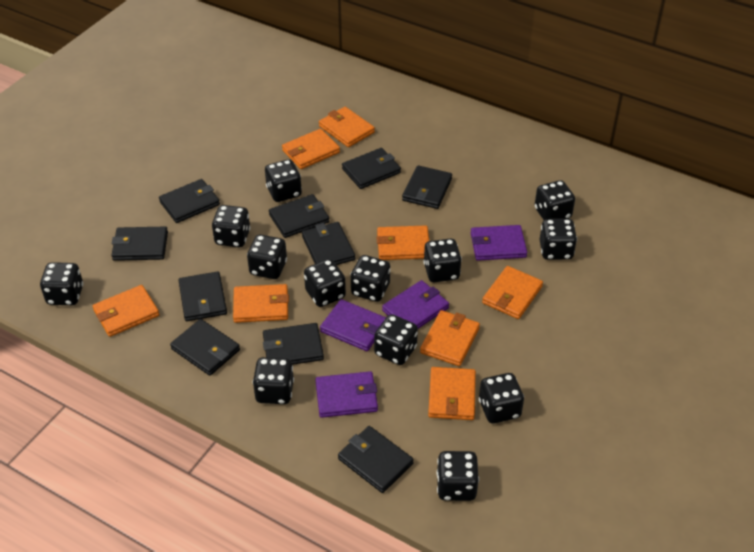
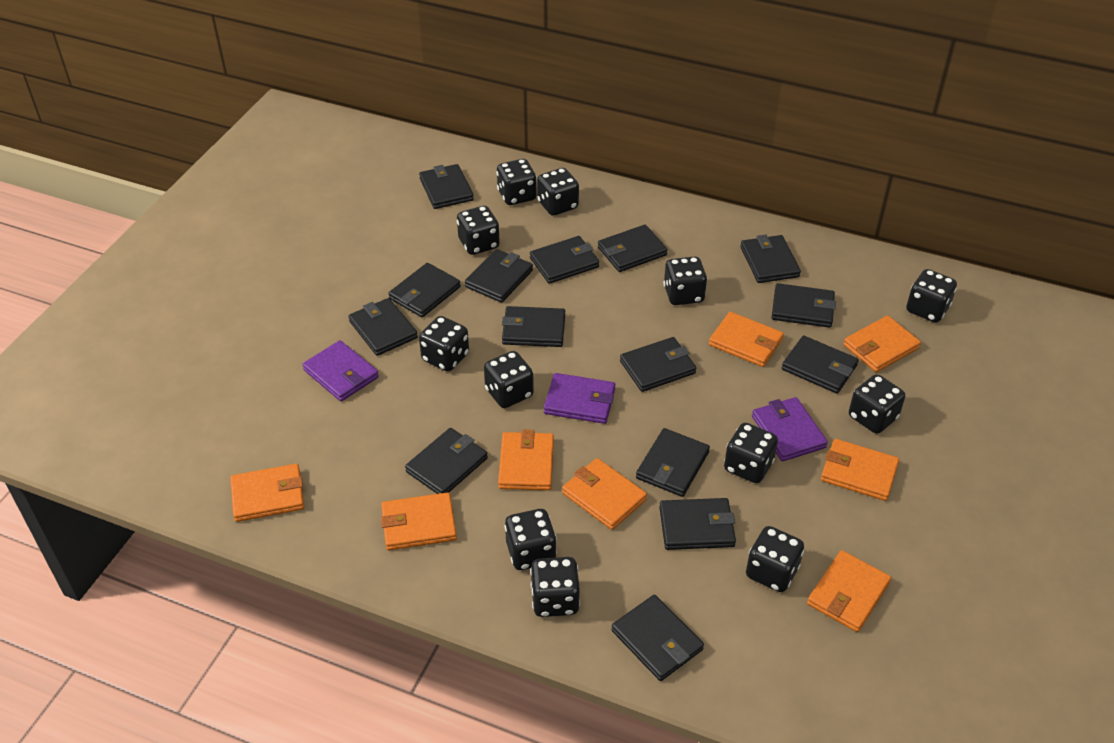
black dice: 13 -> 12
black wallet: 10 -> 15
purple wallet: 4 -> 3

